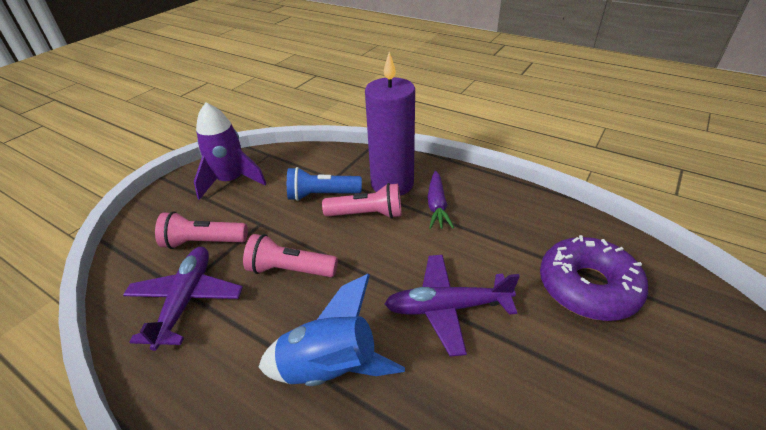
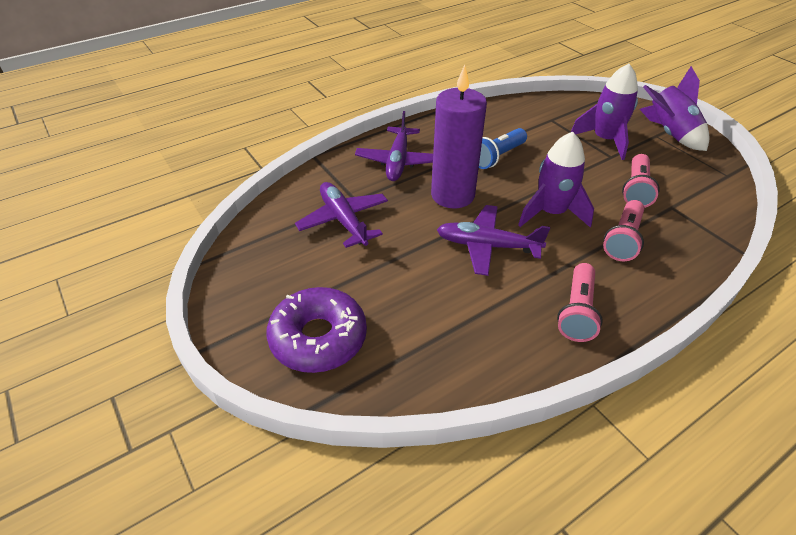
blue rocket: 1 -> 0
purple carrot: 1 -> 0
purple plane: 2 -> 3
purple rocket: 1 -> 3

